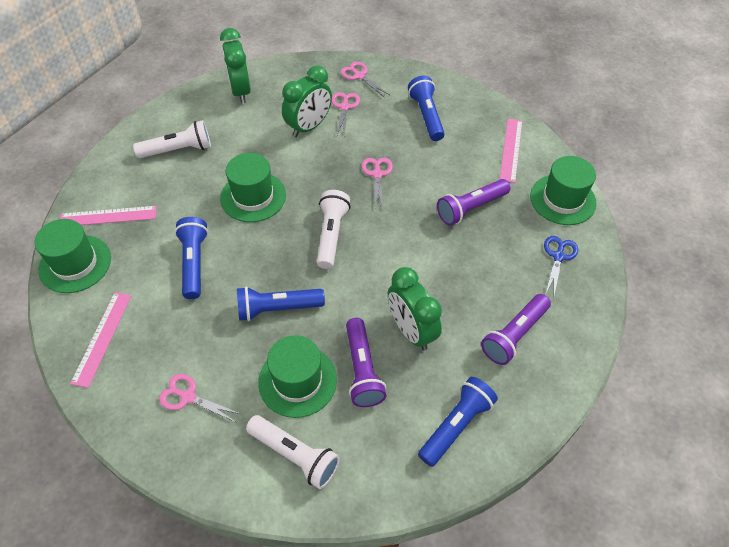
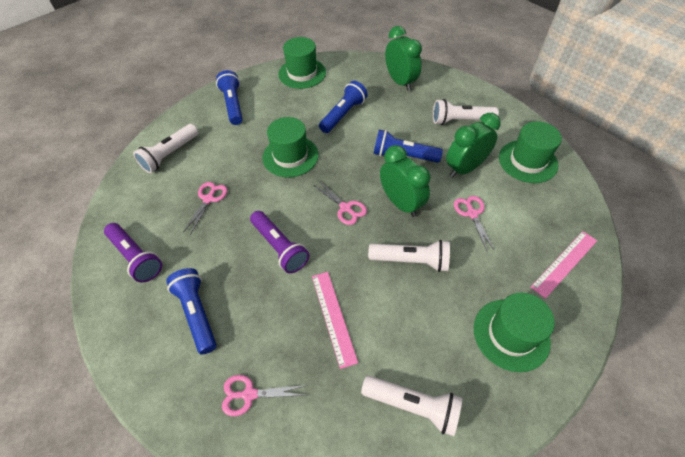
blue scissors: 1 -> 0
pink ruler: 3 -> 2
purple flashlight: 3 -> 2
white flashlight: 3 -> 4

